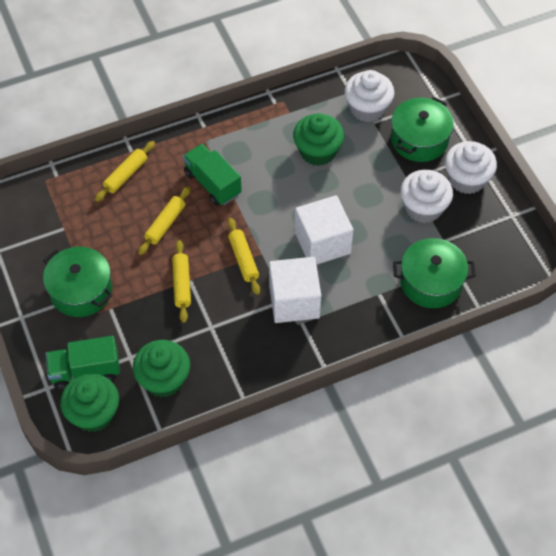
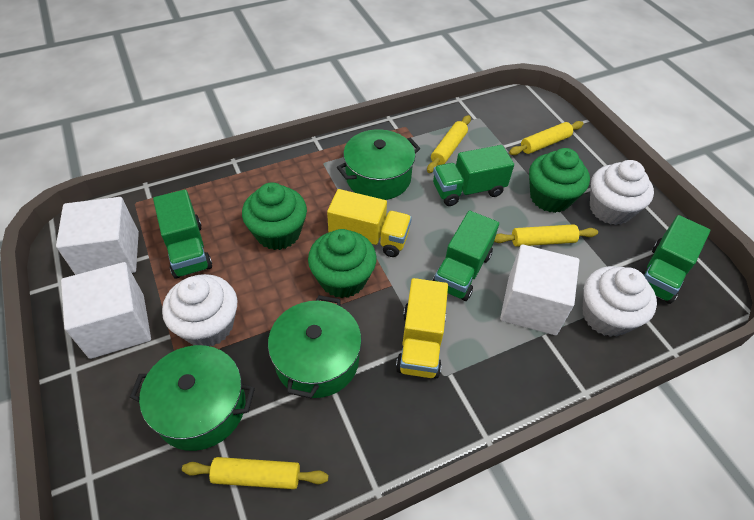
green truck: 2 -> 4
white cube: 2 -> 3
yellow truck: 0 -> 2

